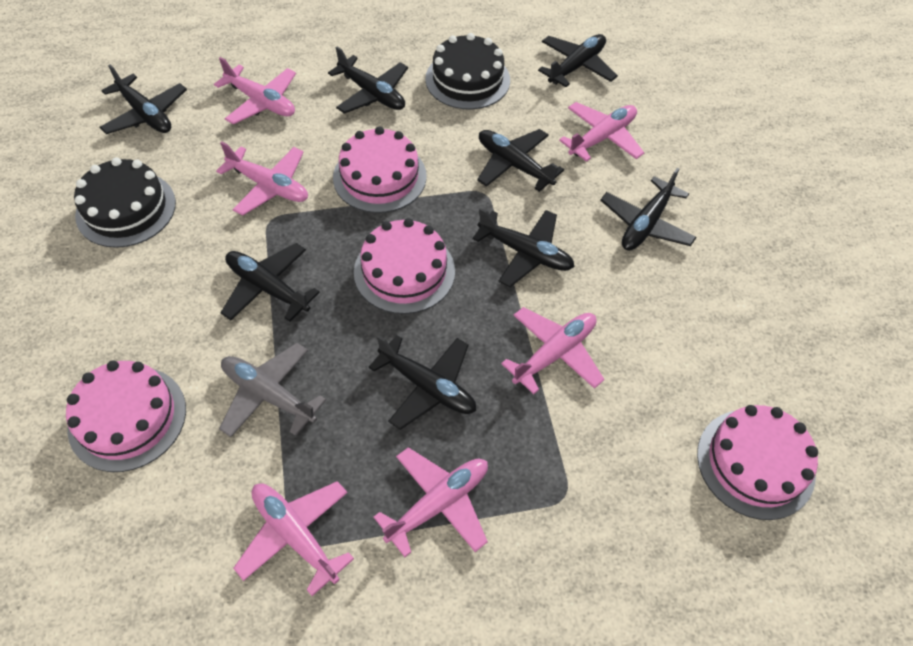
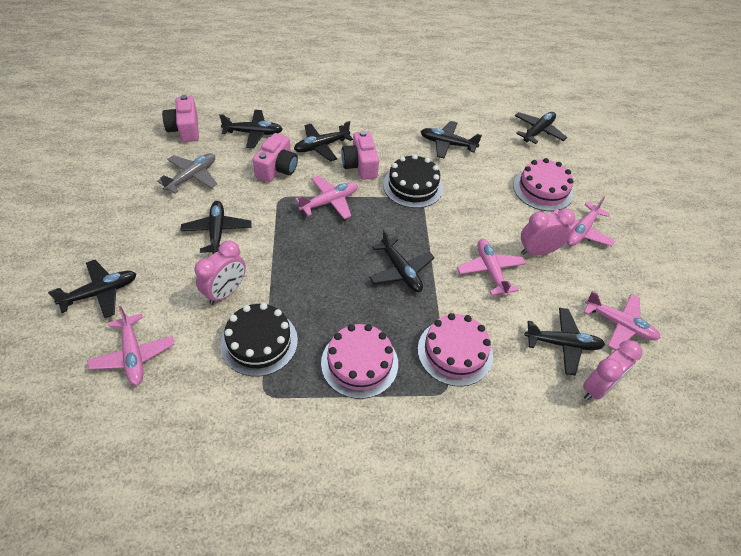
pink cake: 4 -> 3
pink camera: 0 -> 3
pink clock: 0 -> 3
pink plane: 6 -> 5

